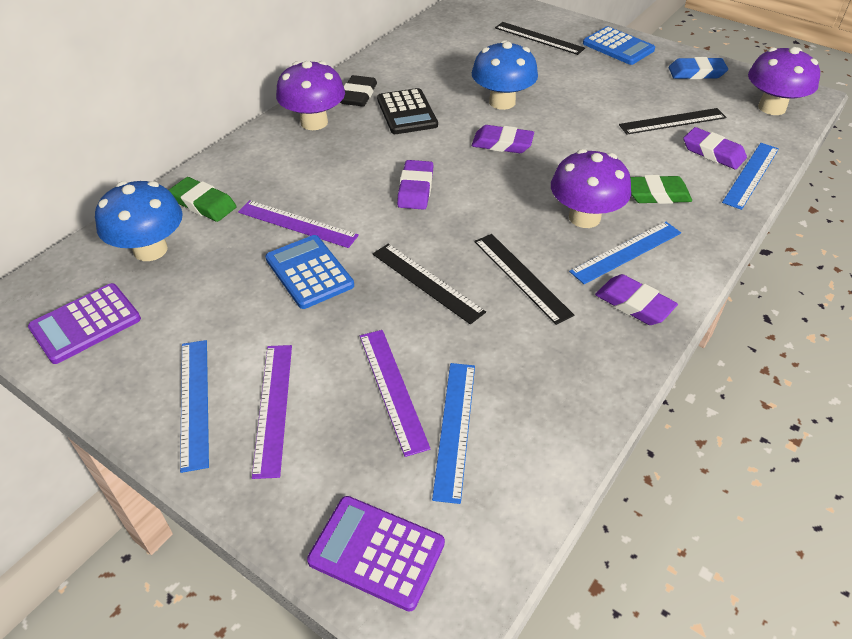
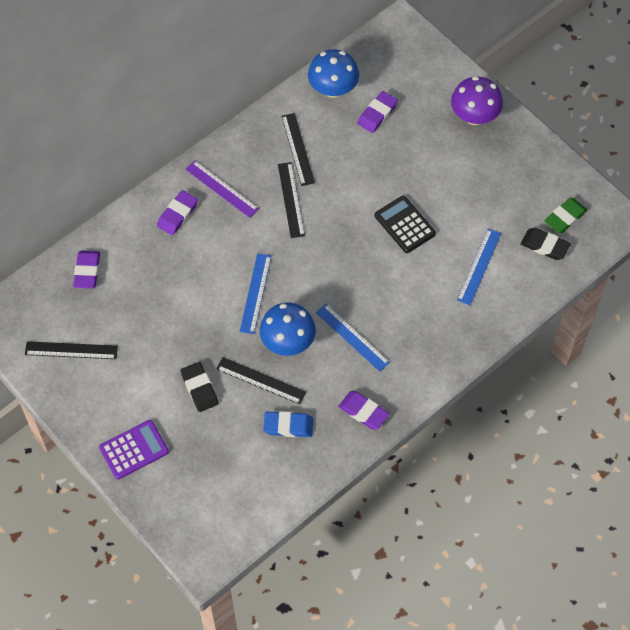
black eraser: 1 -> 2
blue calculator: 2 -> 0
blue ruler: 4 -> 3
green eraser: 2 -> 1
purple calculator: 2 -> 1
purple mushroom: 3 -> 1
purple ruler: 3 -> 1

